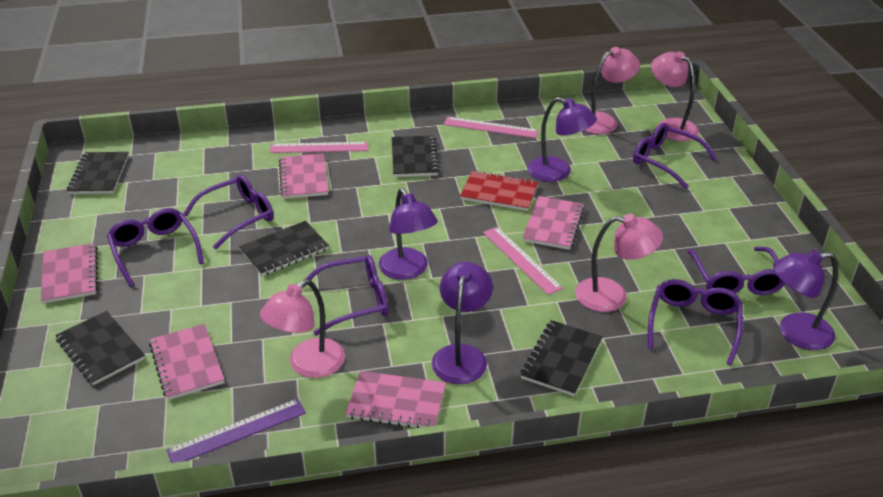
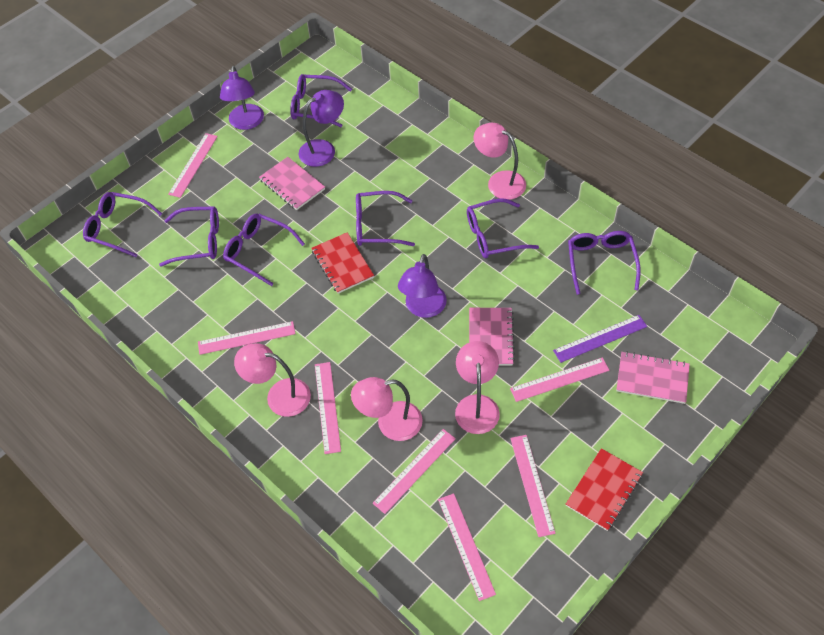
black notebook: 5 -> 0
pink notebook: 5 -> 3
pink ruler: 3 -> 7
purple glasses: 6 -> 7
purple lamp: 4 -> 3
red notebook: 1 -> 2

